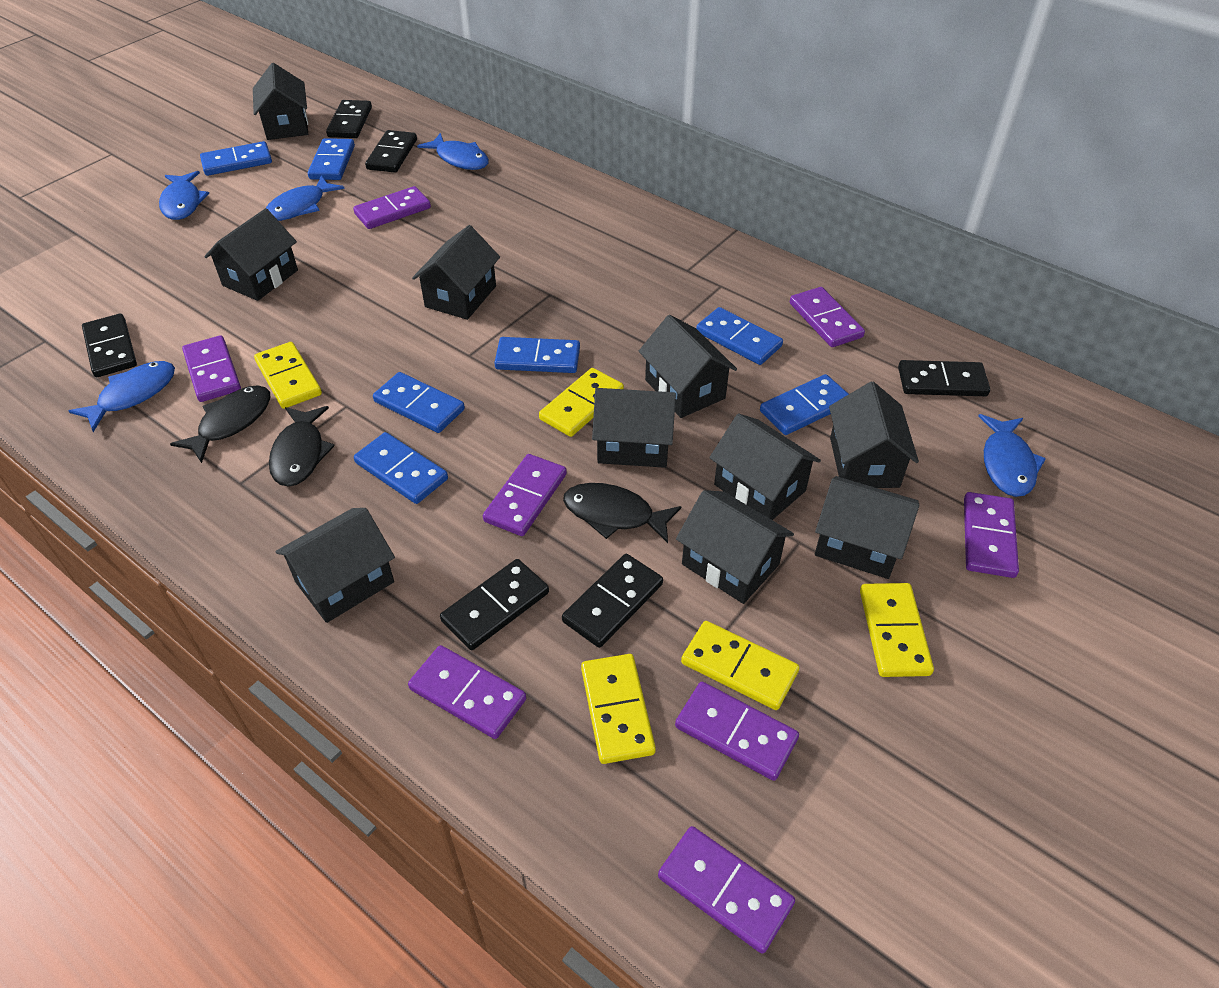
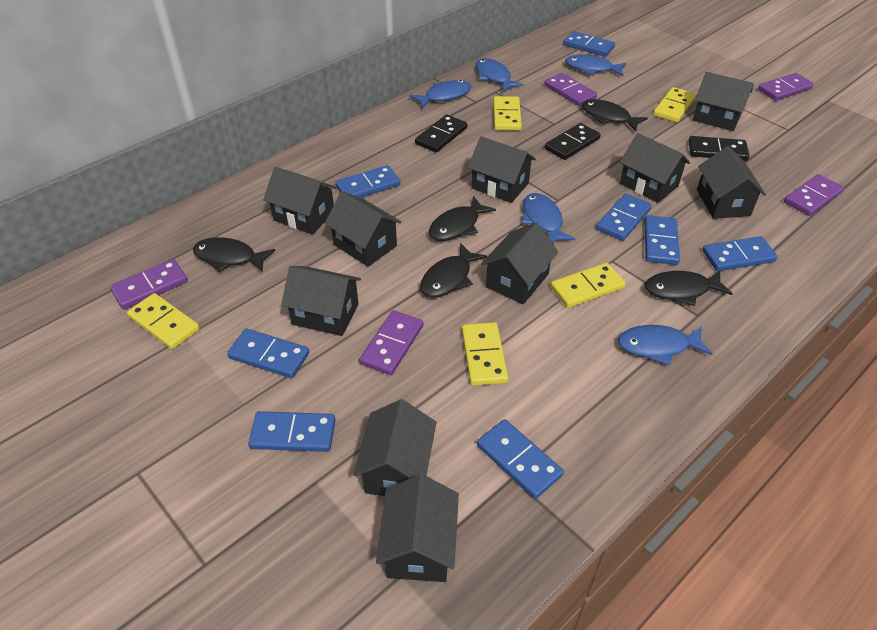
black domino: 6 -> 3
black fish: 3 -> 5
blue domino: 7 -> 8
purple domino: 8 -> 5

